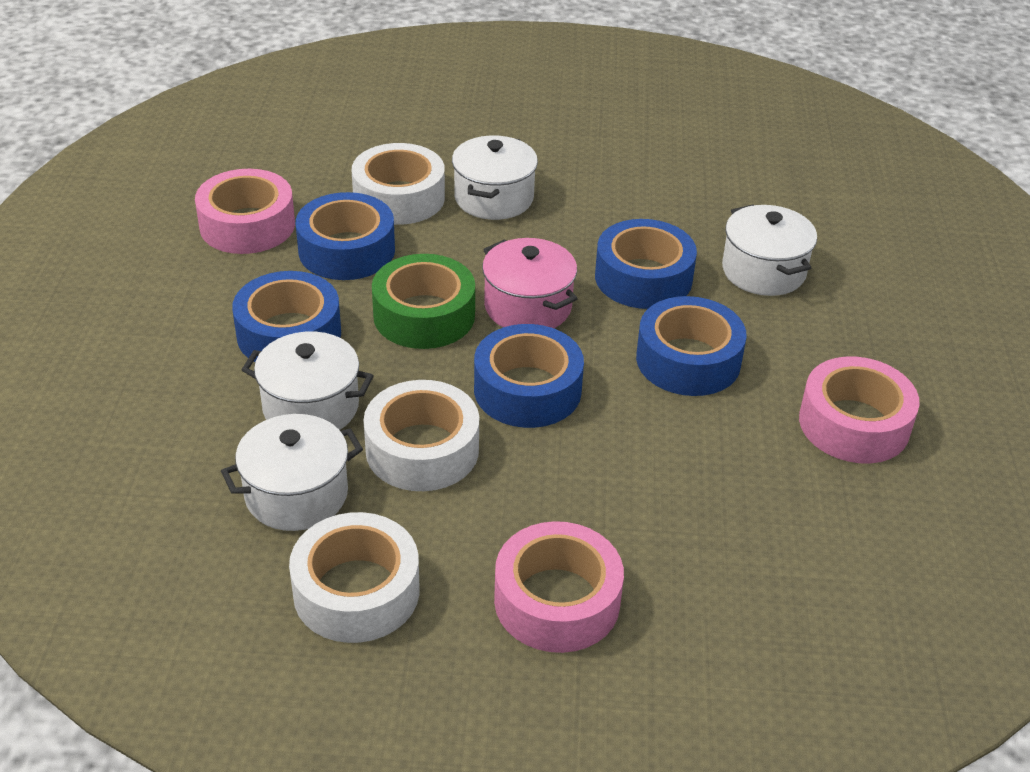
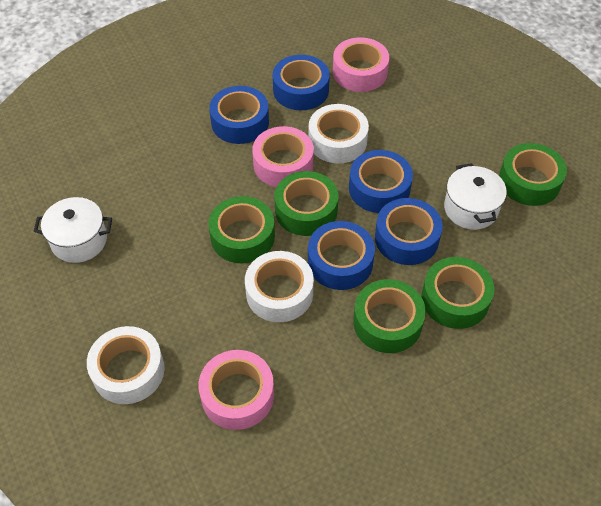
green tape: 1 -> 5
pink pot: 1 -> 0
white pot: 4 -> 2

